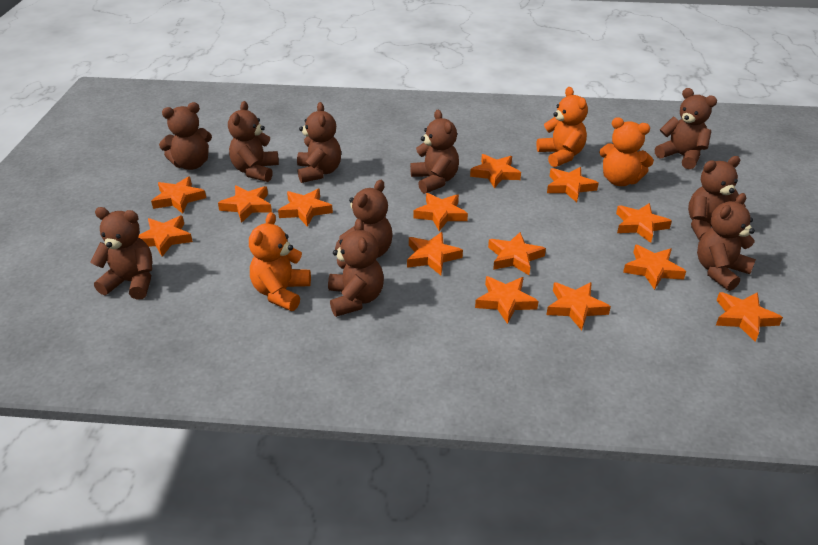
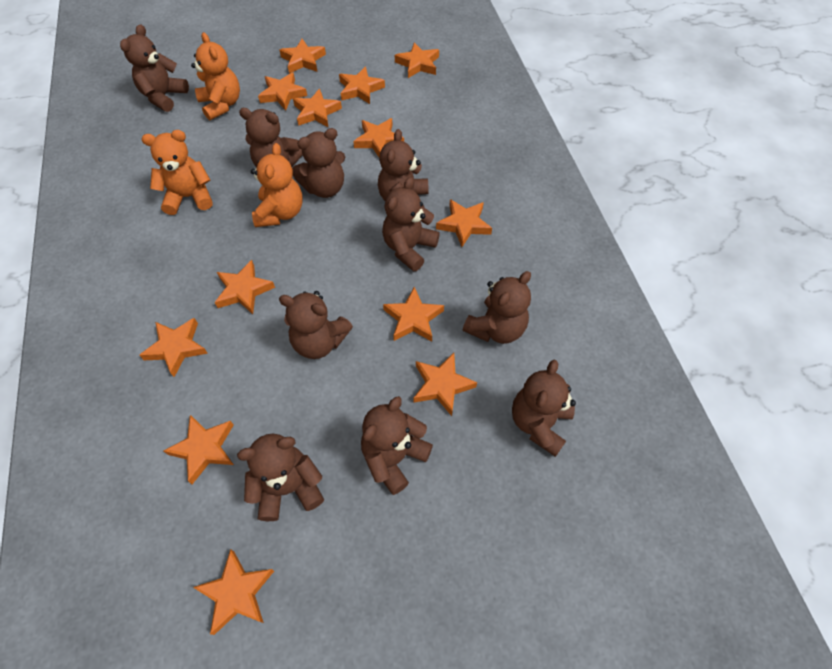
orange star: 14 -> 13

